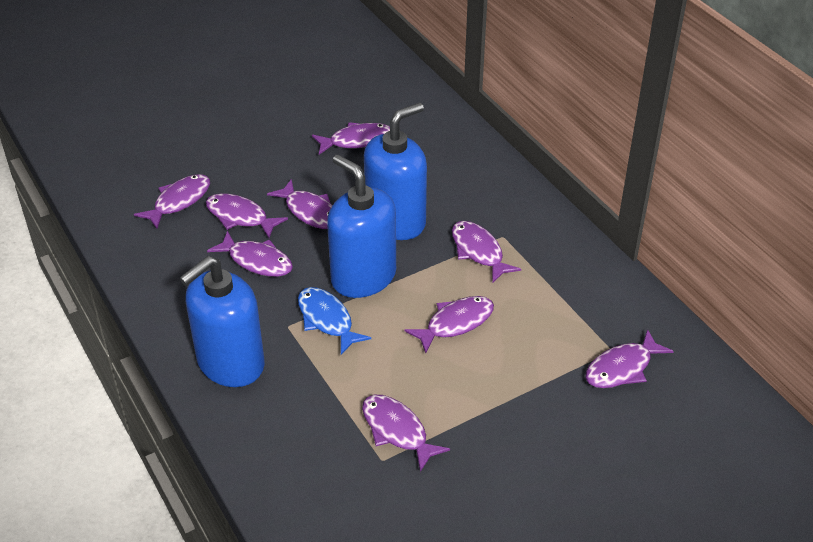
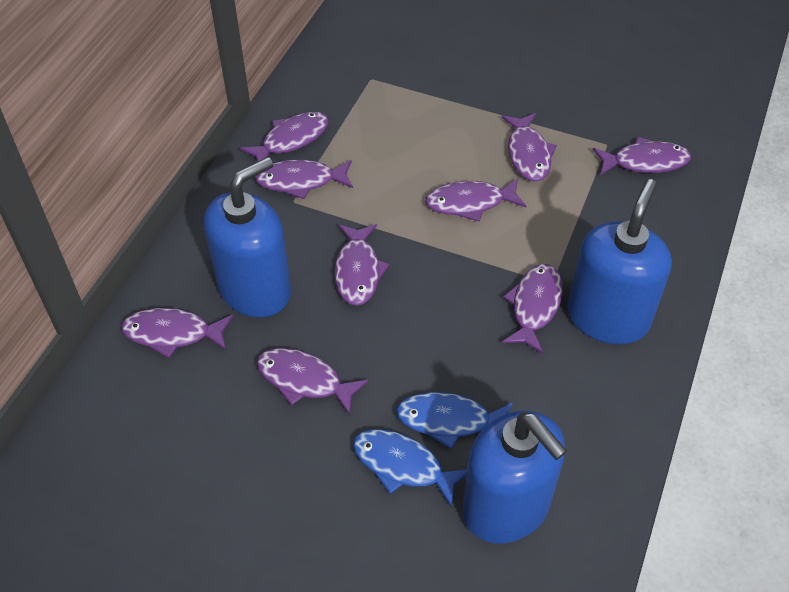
blue fish: 1 -> 2

